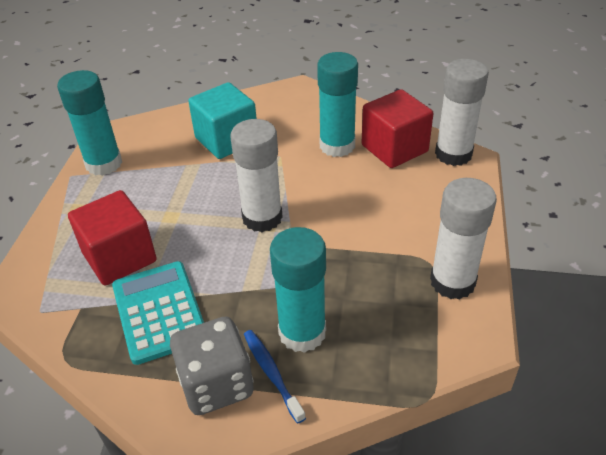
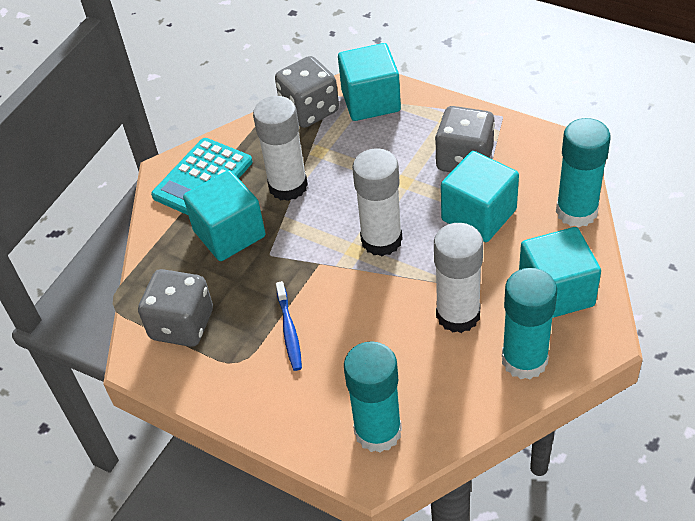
grey dice: 1 -> 3
red cube: 2 -> 0
turquoise cube: 1 -> 4

